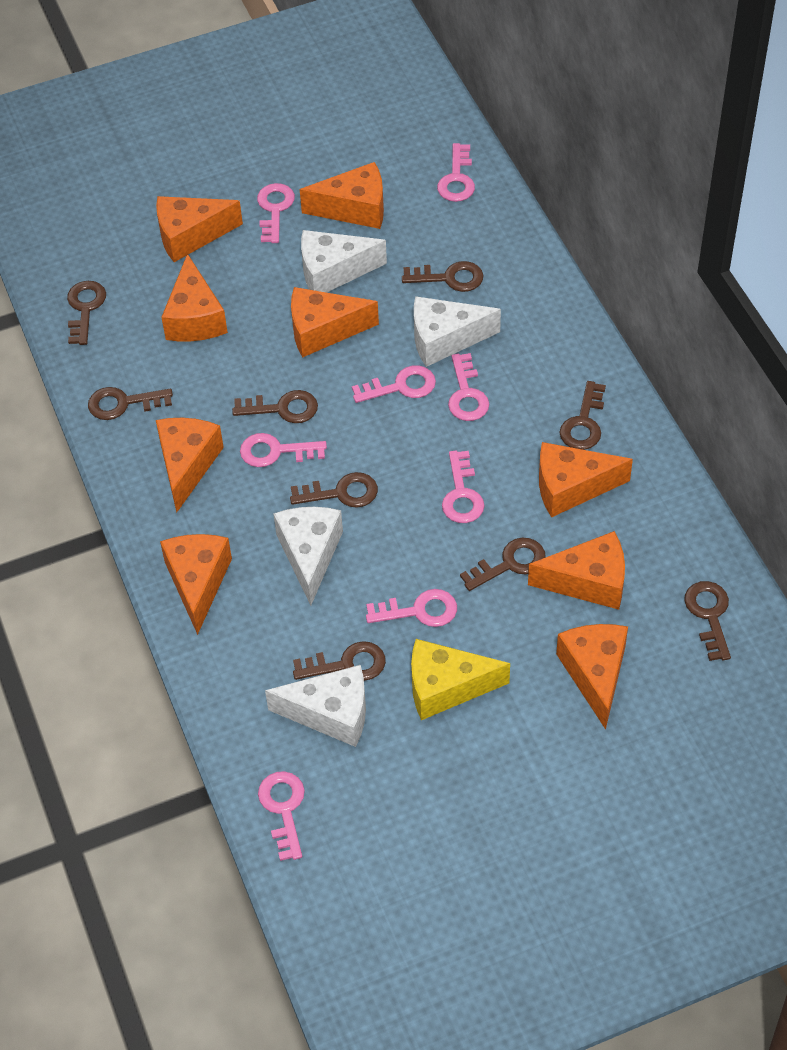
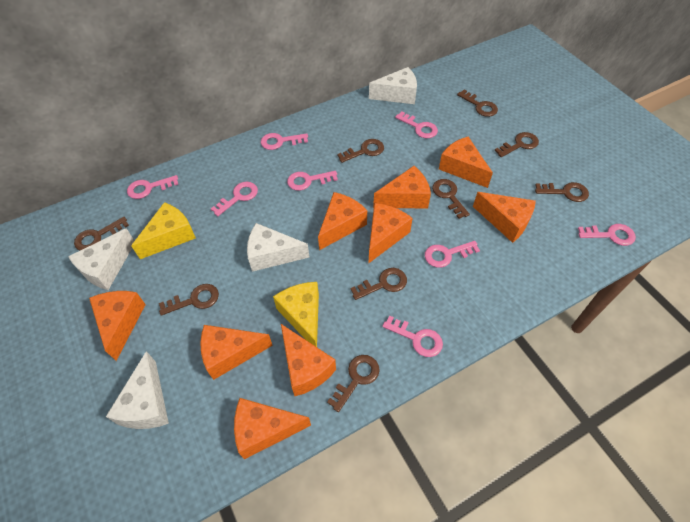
yellow cheese: 1 -> 2

